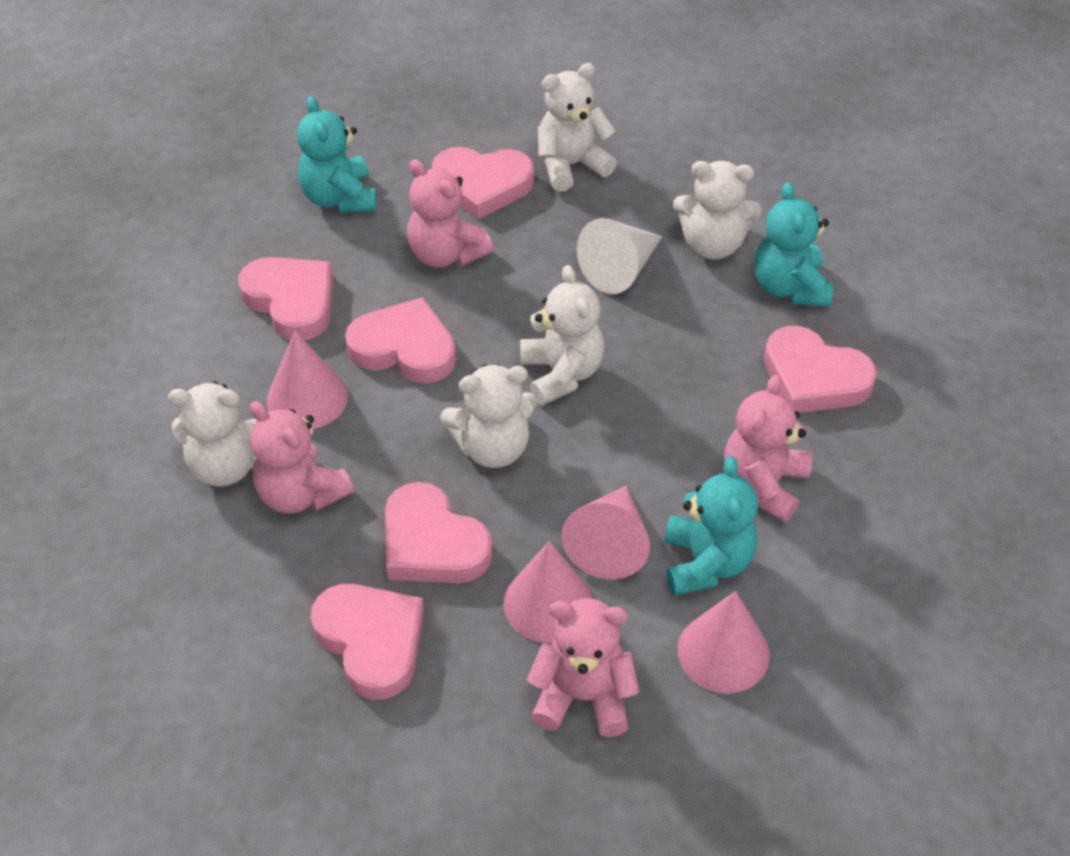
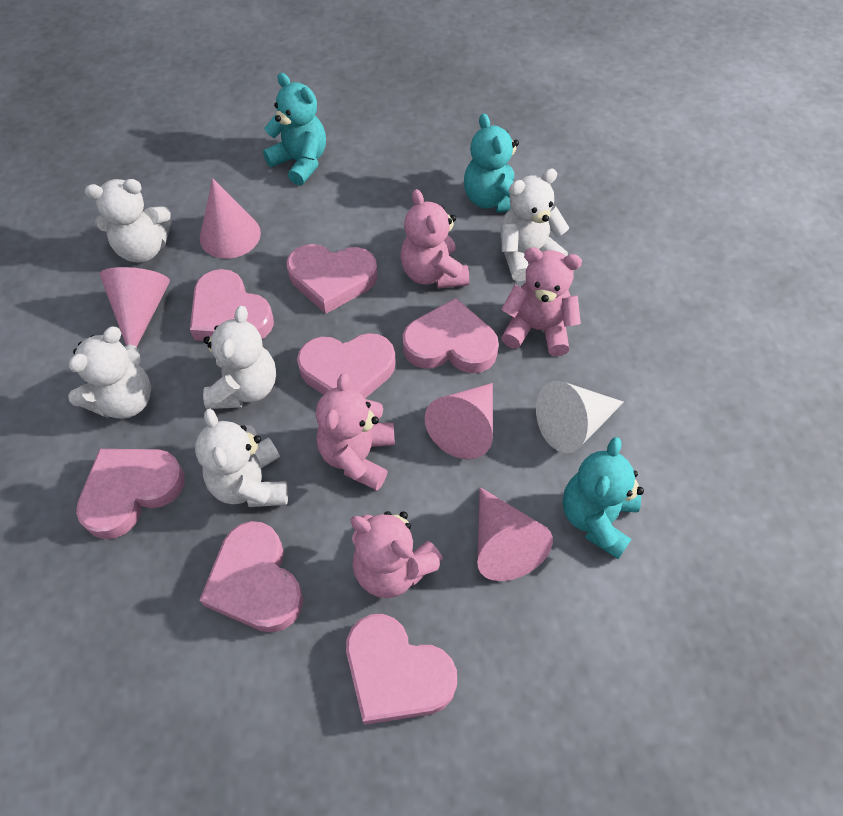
pink heart: 6 -> 7

